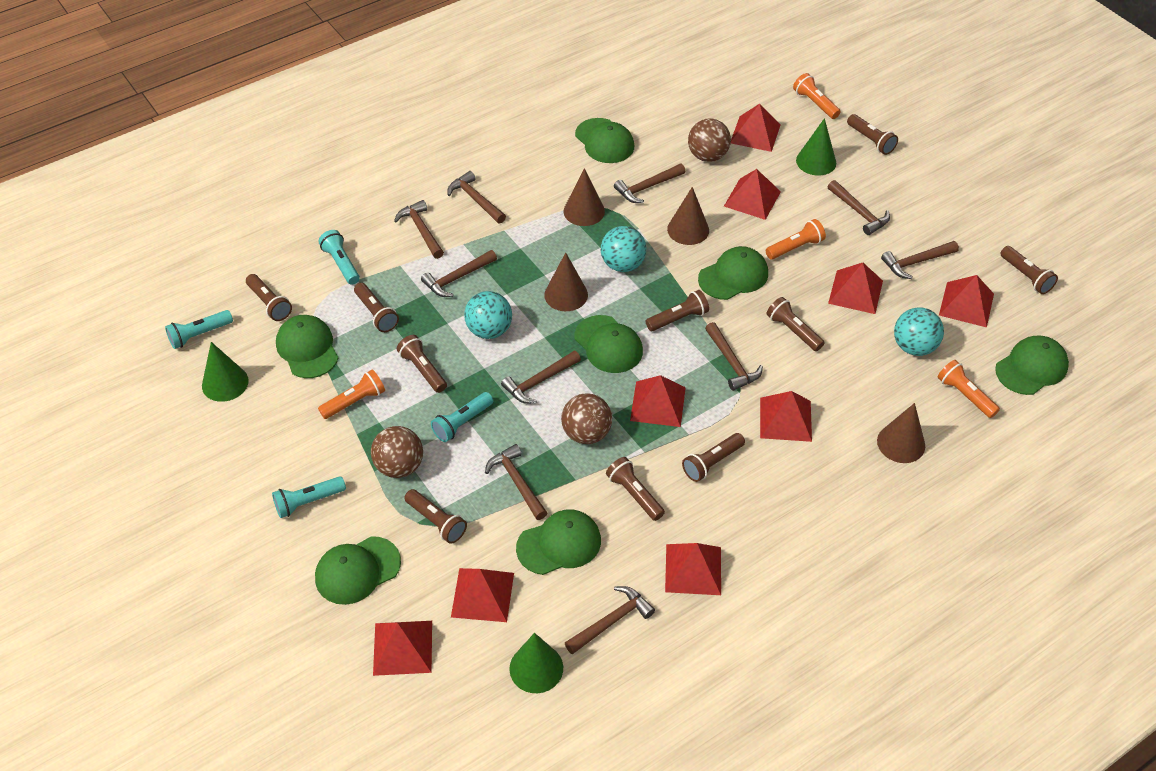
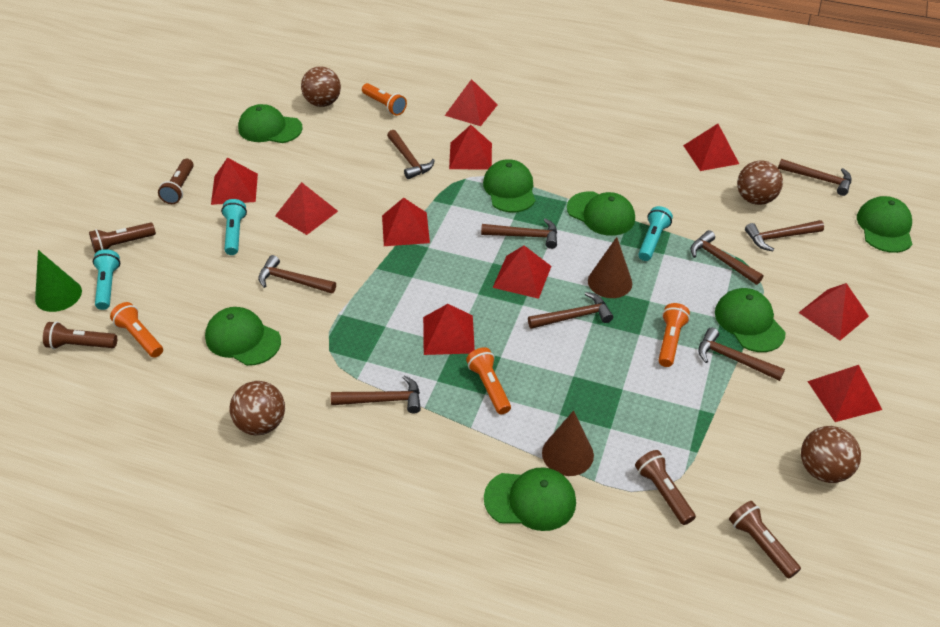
brown ball: 3 -> 4
brown cone: 4 -> 2
brown flashlight: 10 -> 5
brown hammer: 10 -> 9
green cone: 3 -> 1
red pyramid: 9 -> 10
turquoise ball: 3 -> 0
turquoise flashlight: 4 -> 3

